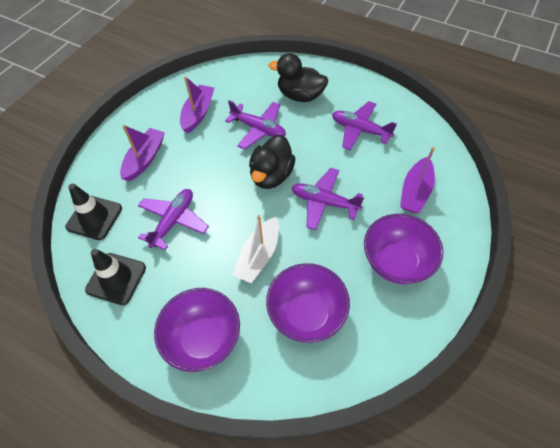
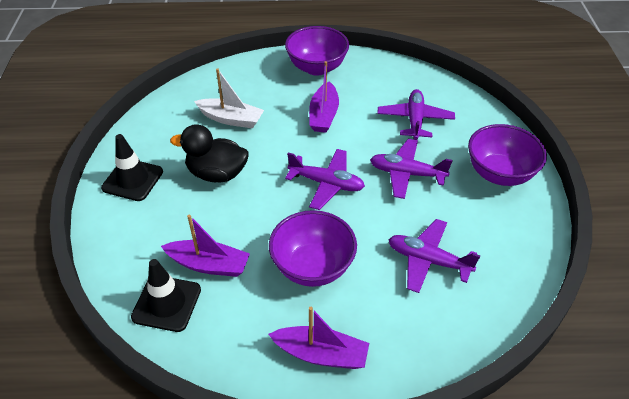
black duck: 2 -> 1

